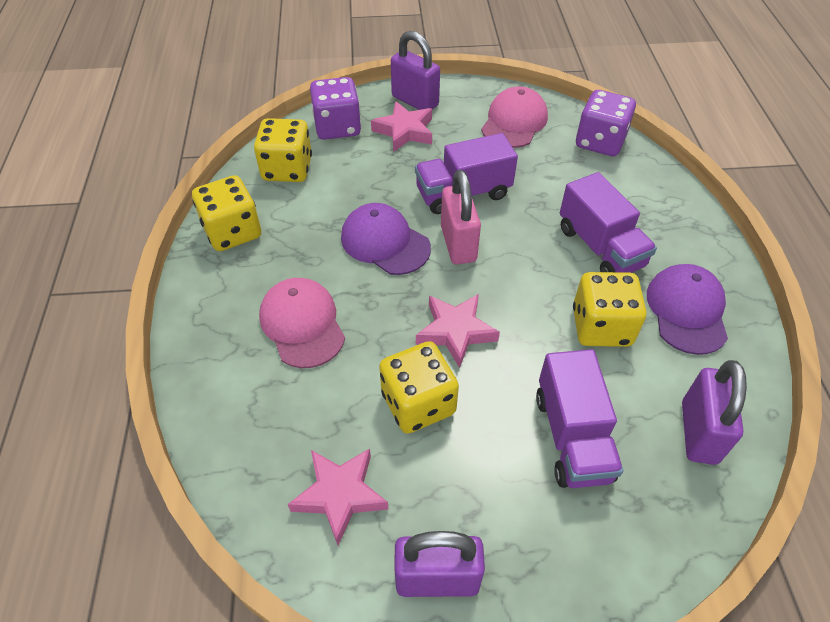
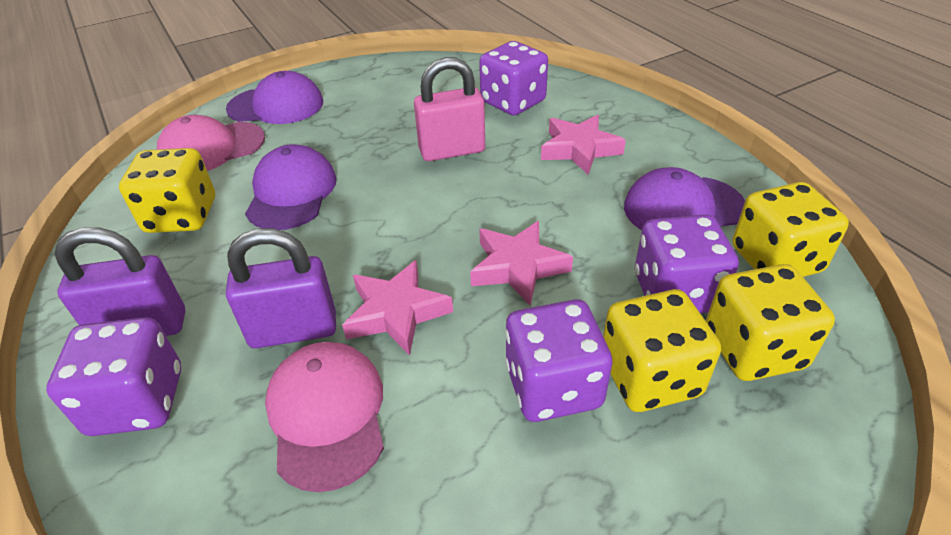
purple cap: 2 -> 3
purple dice: 2 -> 4
purple padlock: 3 -> 2
purple truck: 3 -> 0

